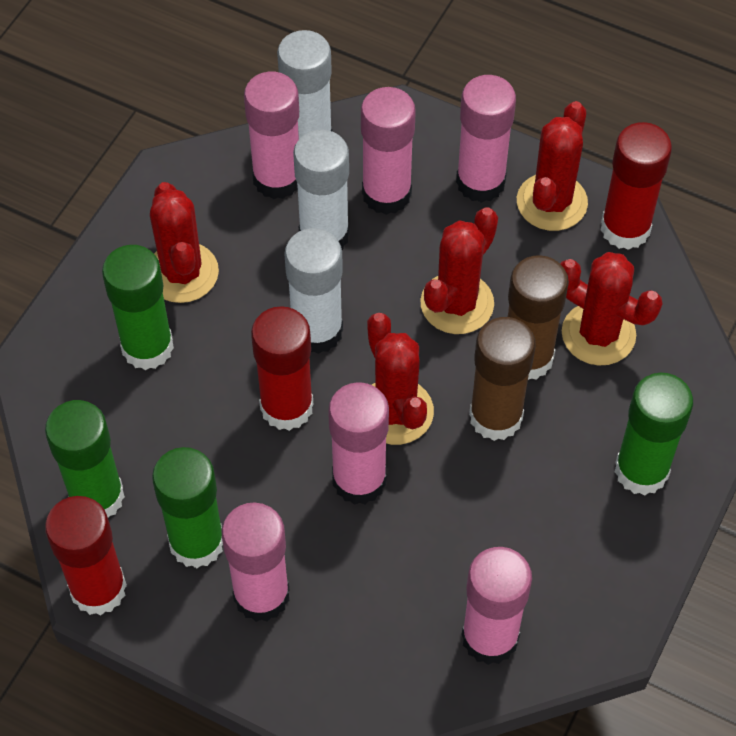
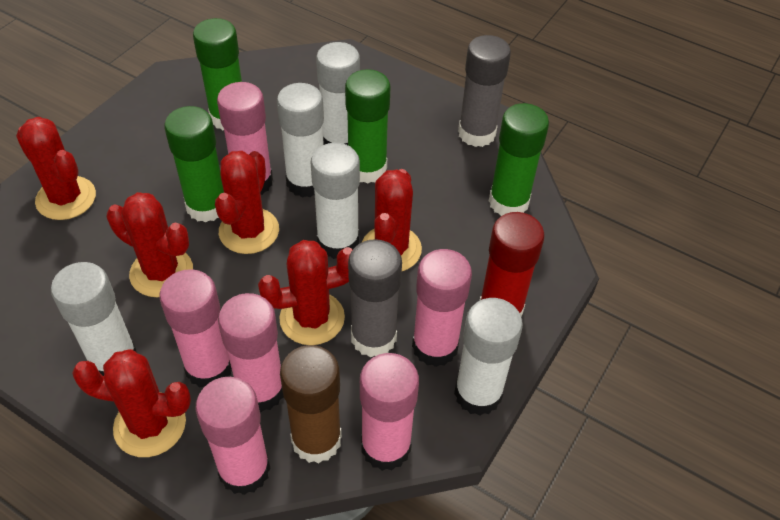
brown glue stick: 2 -> 1
grey glue stick: 0 -> 2
red cactus: 5 -> 6
red glue stick: 3 -> 1
white glue stick: 3 -> 5

